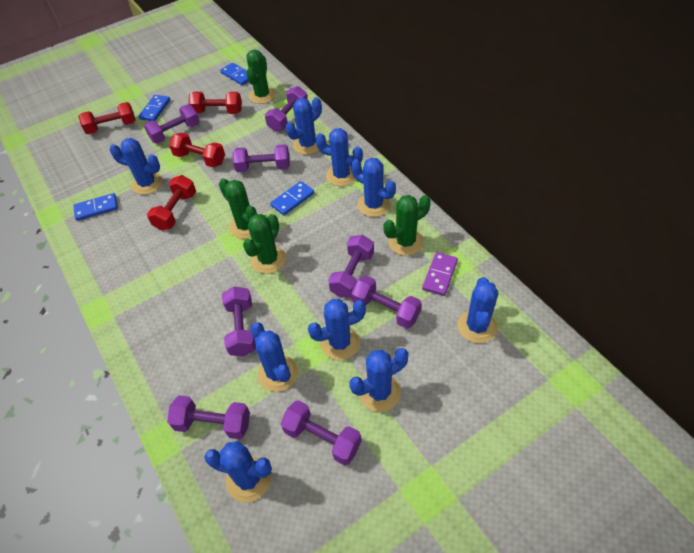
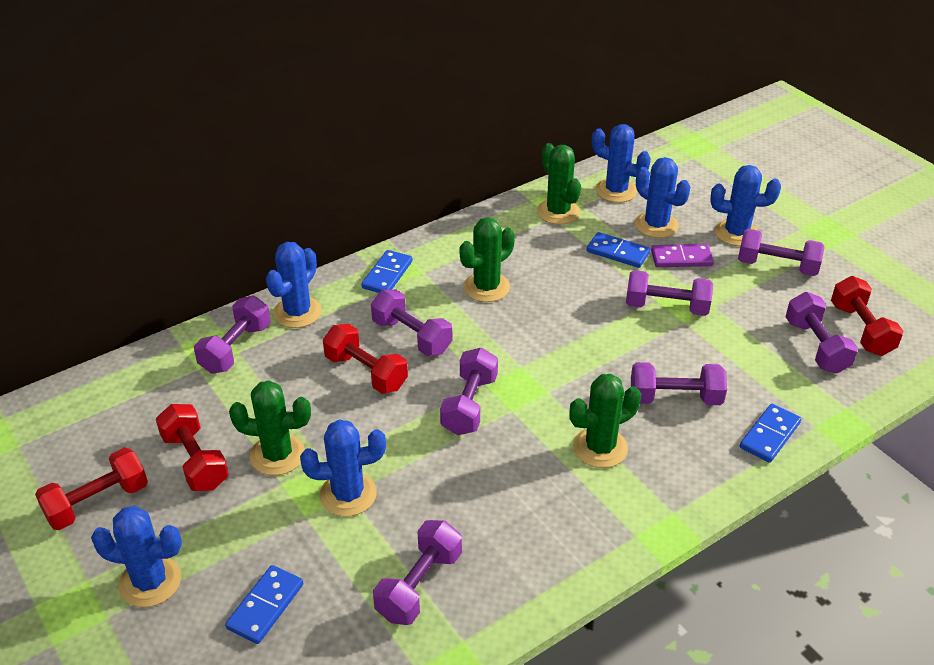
blue cactus: 9 -> 6

